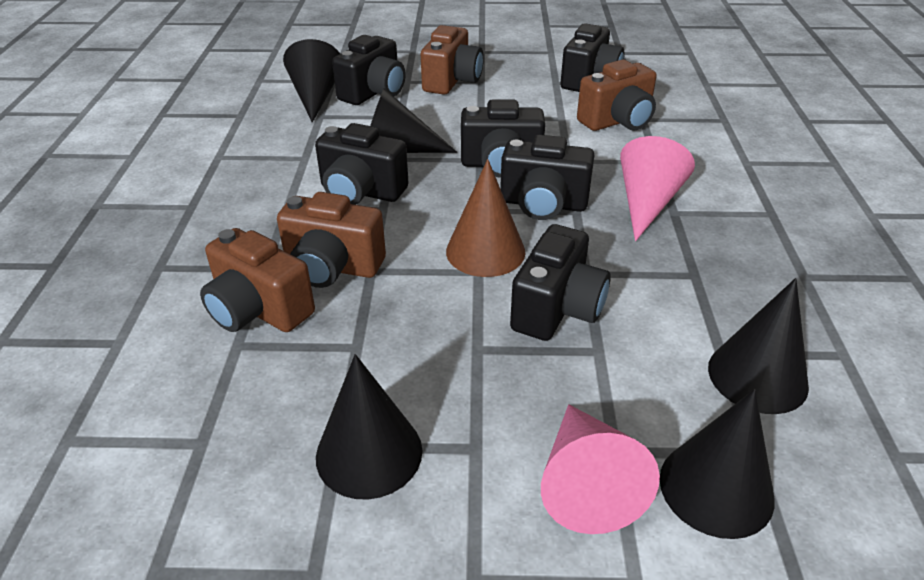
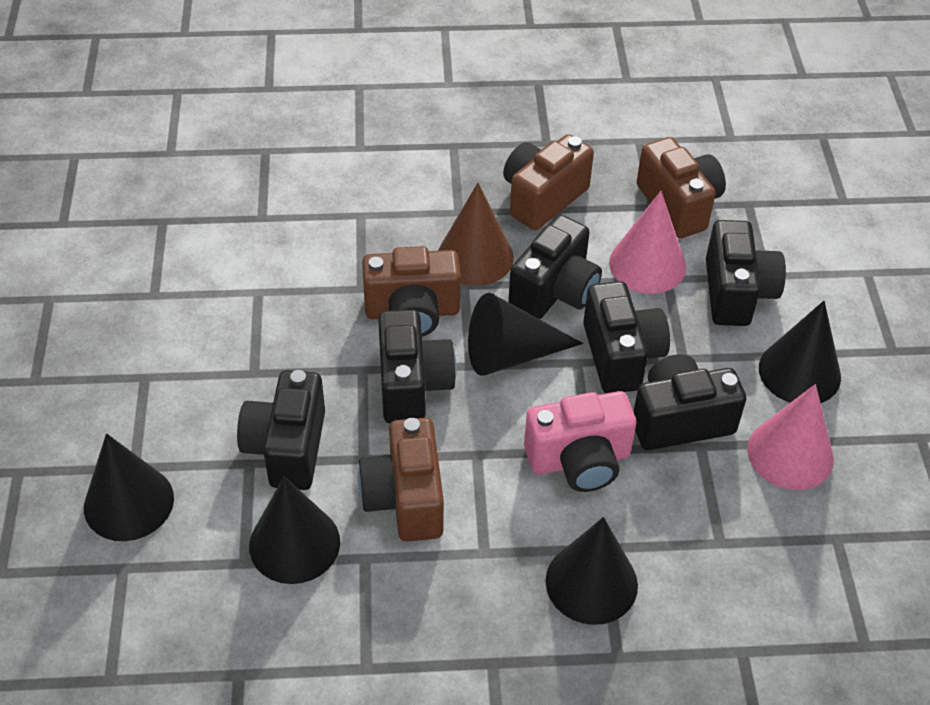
pink camera: 0 -> 1

